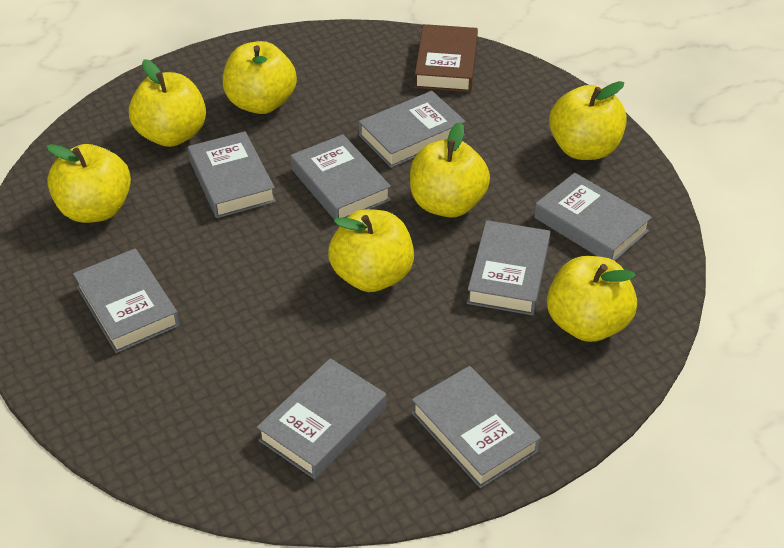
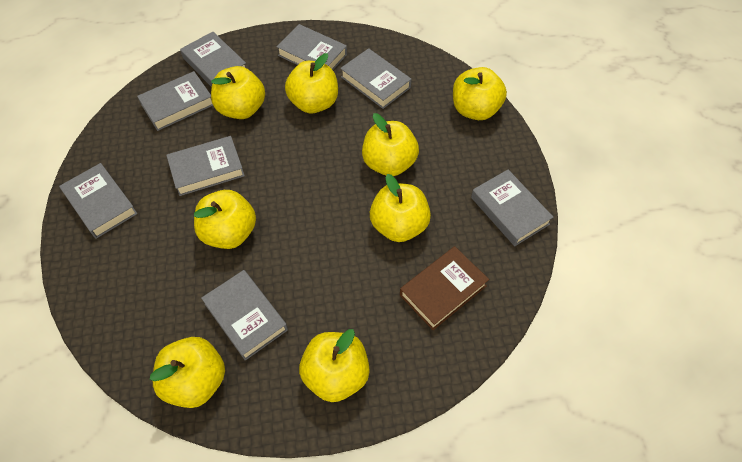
yellow apple: 7 -> 8

